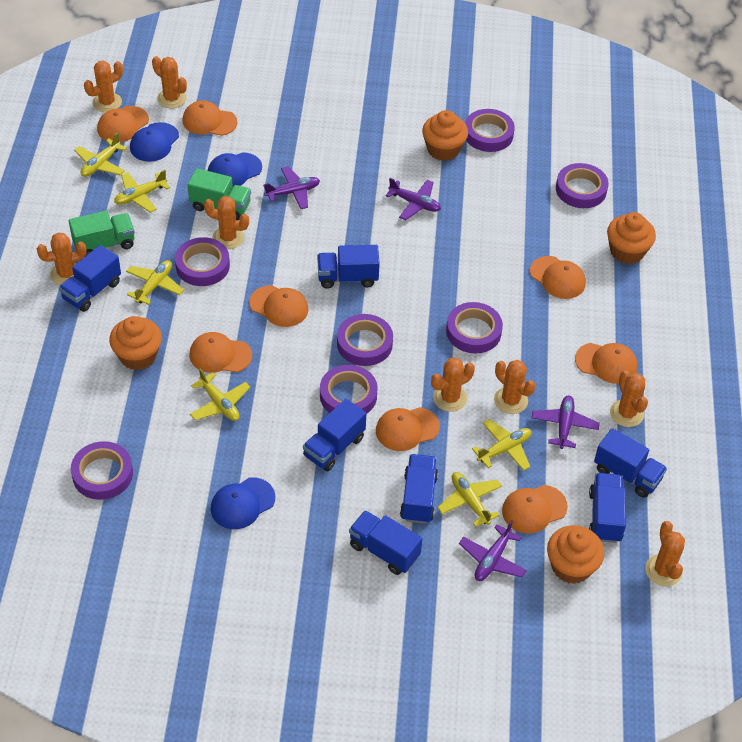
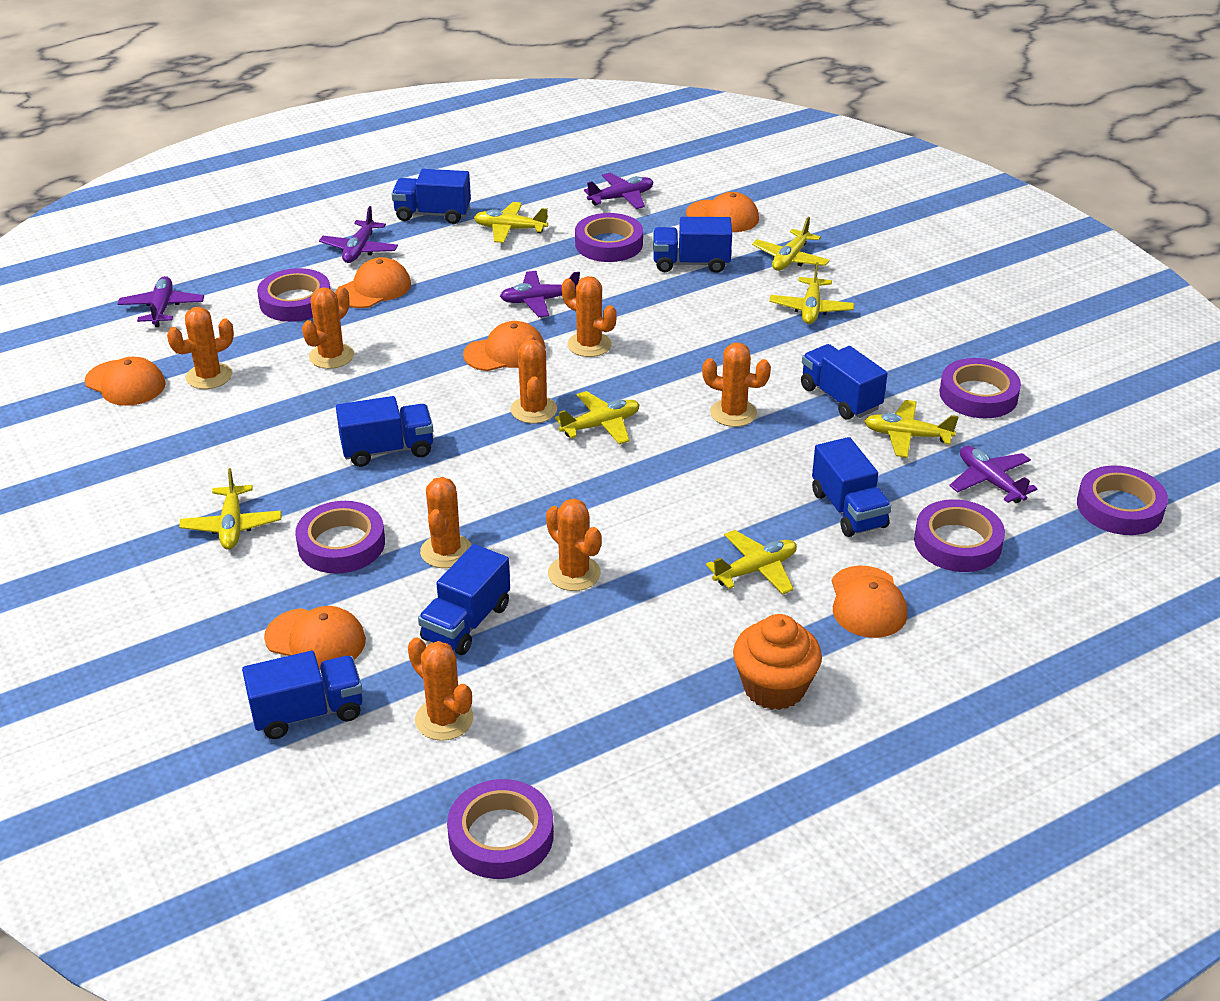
blue cap: 3 -> 0
green truck: 2 -> 0
orange cap: 8 -> 6
orange cupcake: 4 -> 1
purple plane: 4 -> 5
yellow plane: 6 -> 7

